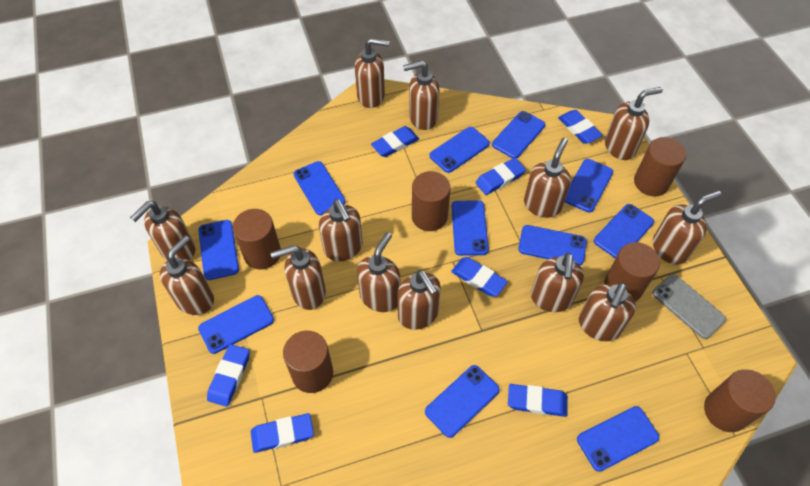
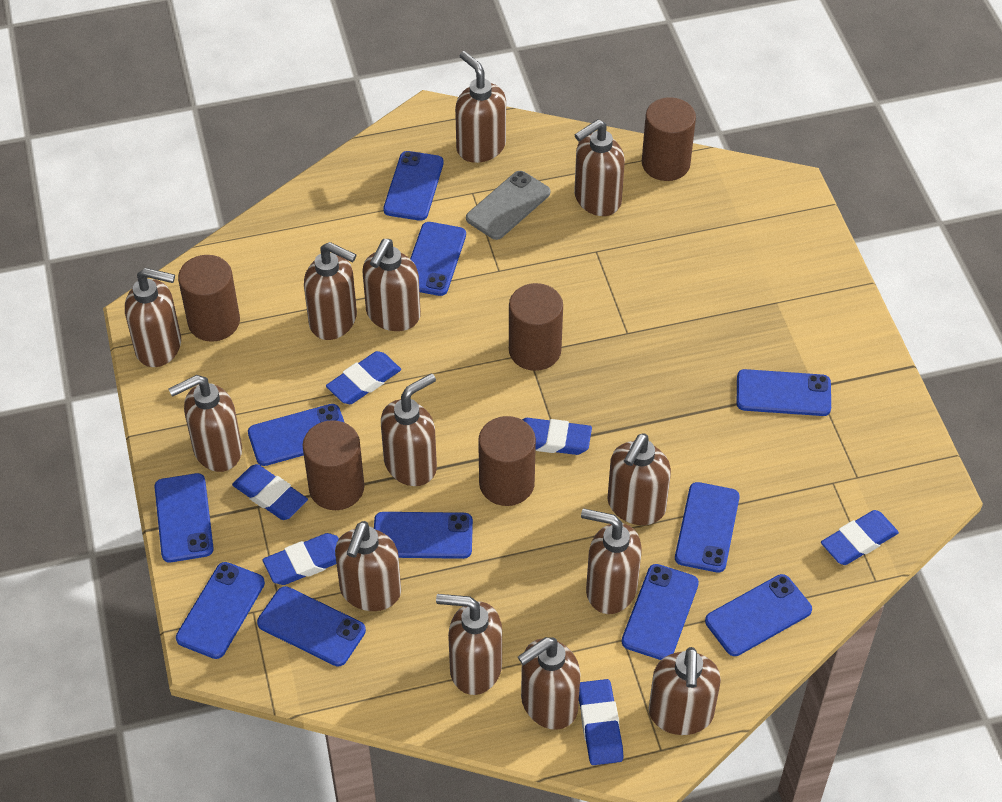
blue eraser: 7 -> 6
brown cylinder: 6 -> 5

